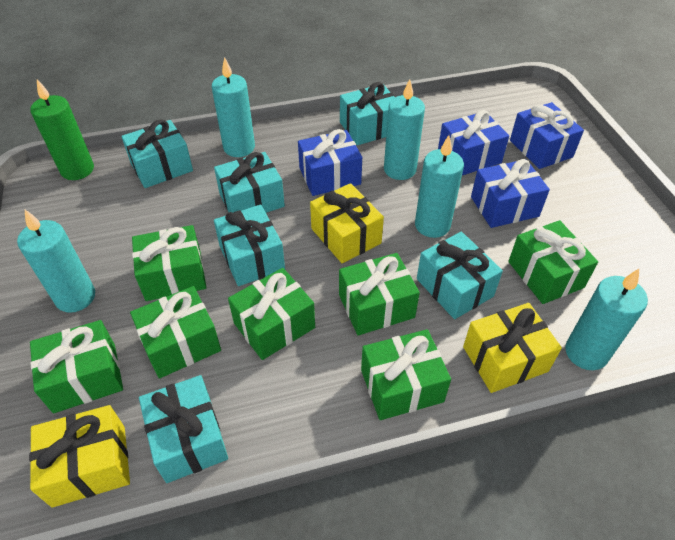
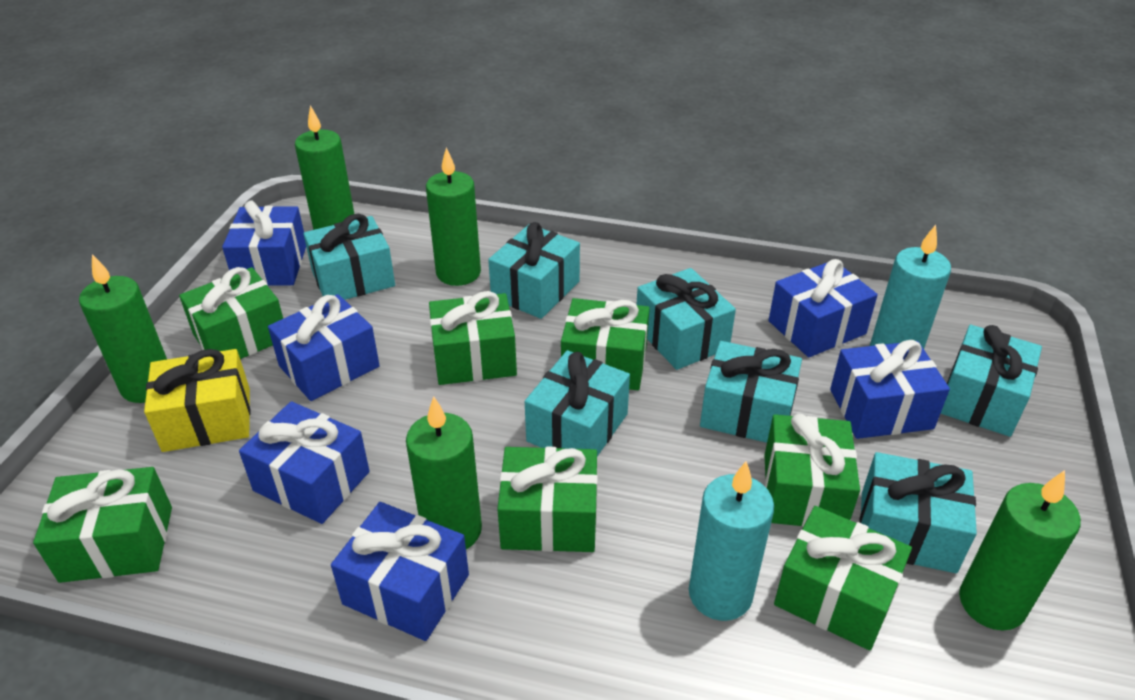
blue gift: 4 -> 6
green candle: 1 -> 5
turquoise candle: 5 -> 2
turquoise gift: 6 -> 7
yellow gift: 3 -> 1

